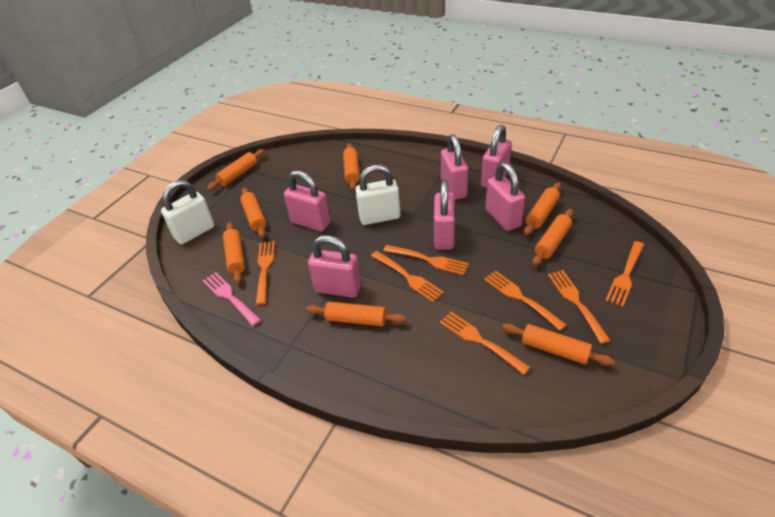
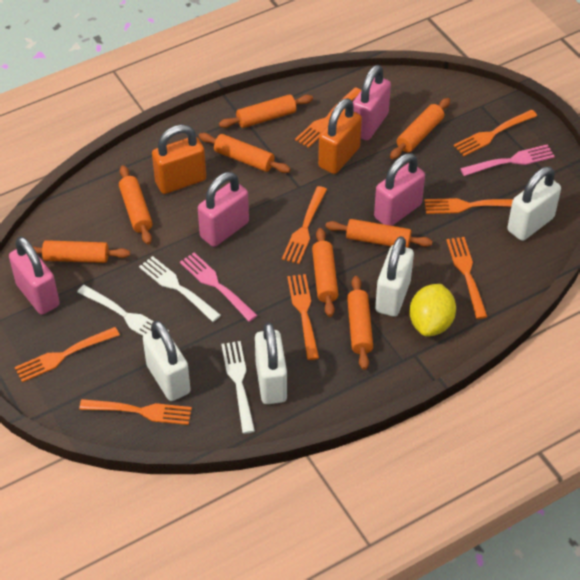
orange fork: 7 -> 8
orange padlock: 0 -> 2
pink fork: 1 -> 2
pink padlock: 6 -> 4
white fork: 0 -> 3
white padlock: 2 -> 4
yellow lemon: 0 -> 1

